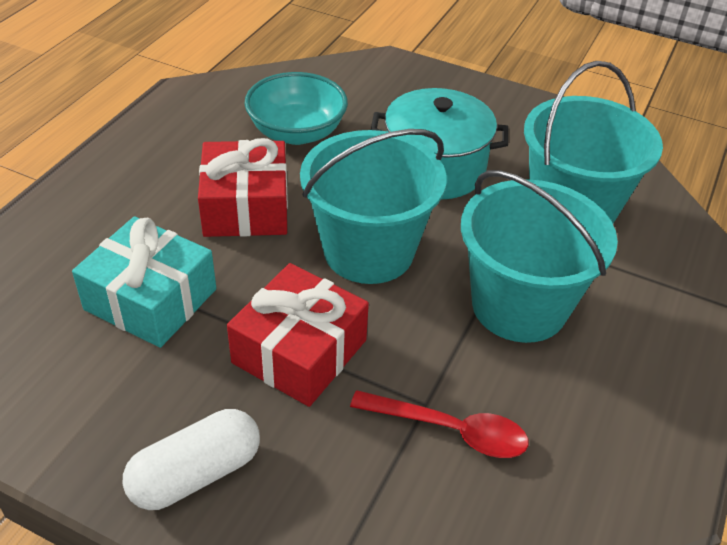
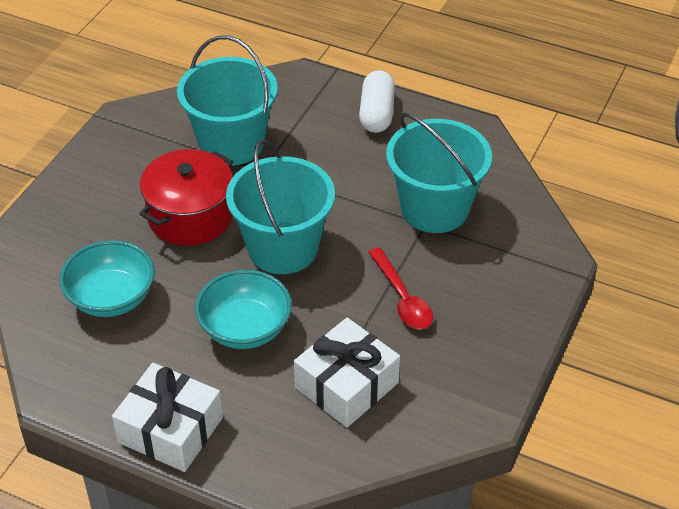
red gift: 2 -> 0
red pot: 0 -> 1
turquoise bowl: 1 -> 2
turquoise gift: 1 -> 0
turquoise pot: 1 -> 0
white gift: 0 -> 2

